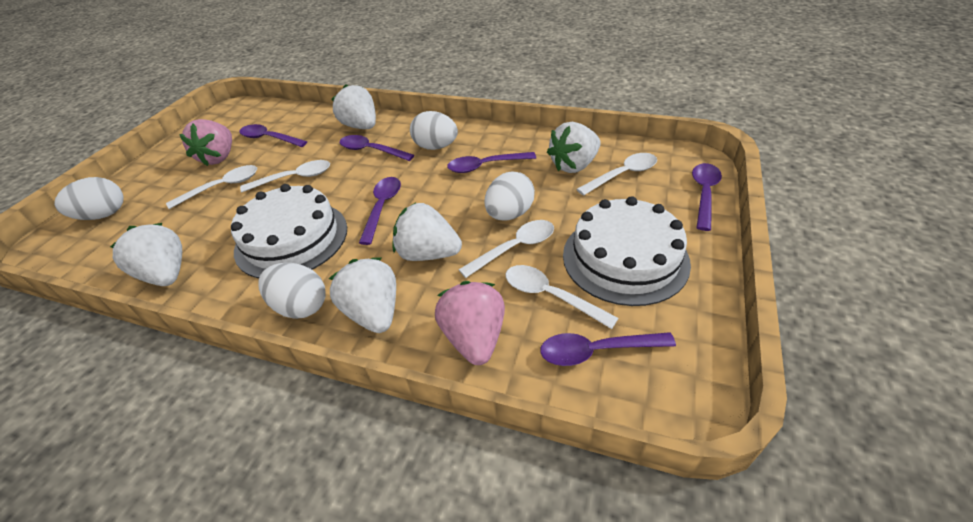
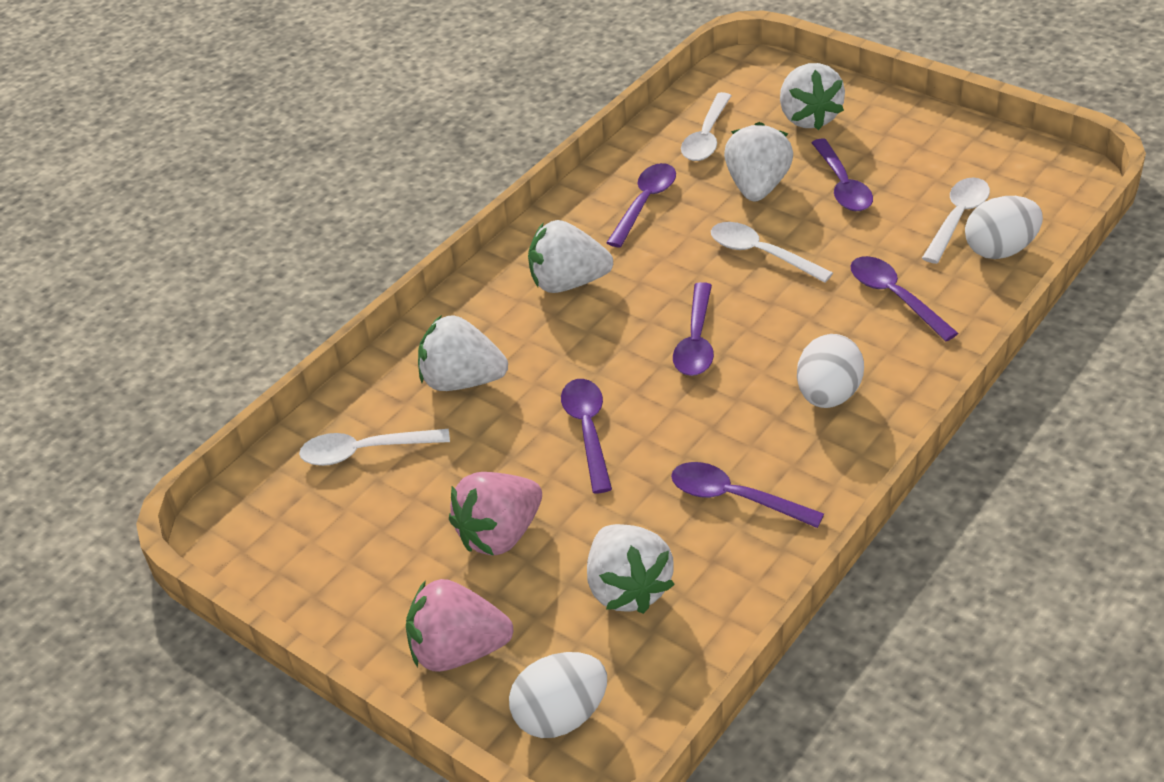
white cake: 2 -> 0
white egg: 4 -> 3
white spoon: 5 -> 4

